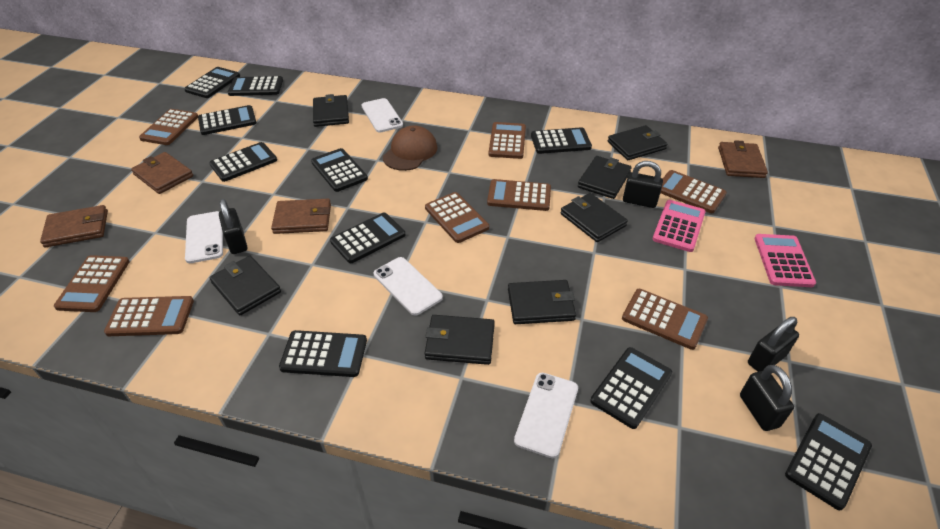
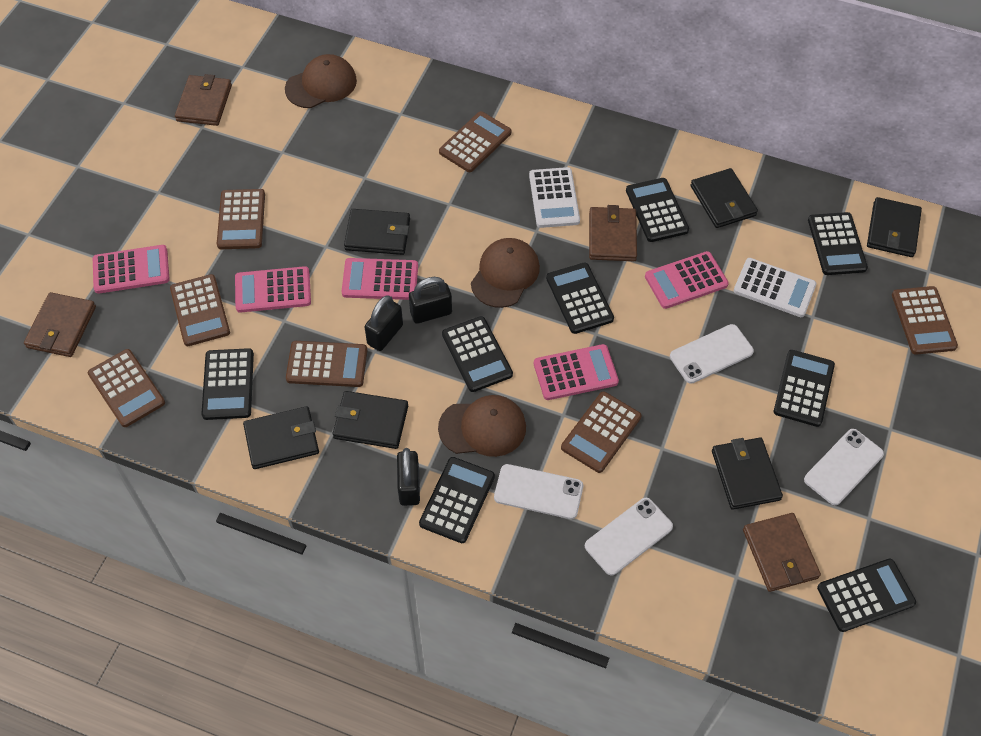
black calculator: 10 -> 8
black padlock: 4 -> 3
black wallet: 7 -> 6
brown calculator: 8 -> 7
brown cap: 1 -> 3
pink calculator: 2 -> 5
white calculator: 0 -> 2

